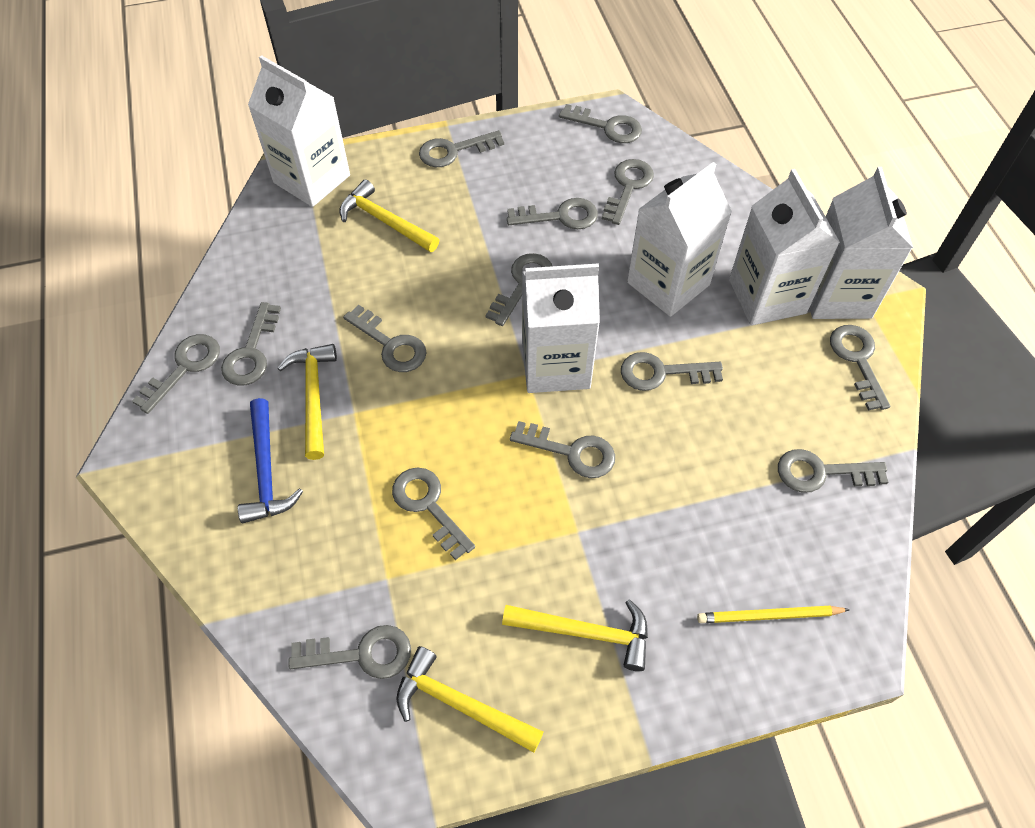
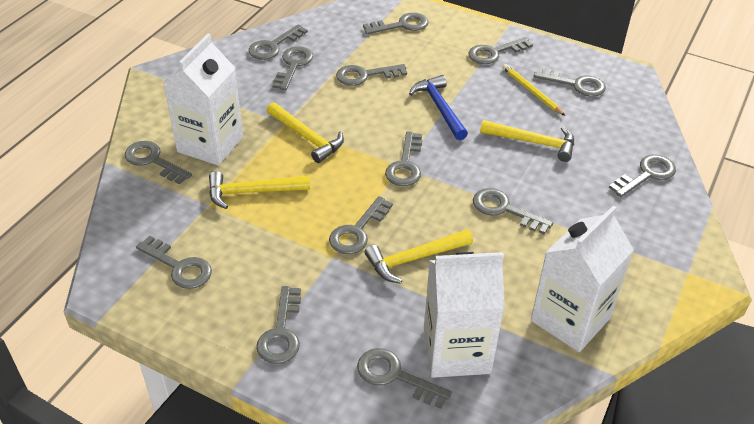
white carton: 5 -> 3

